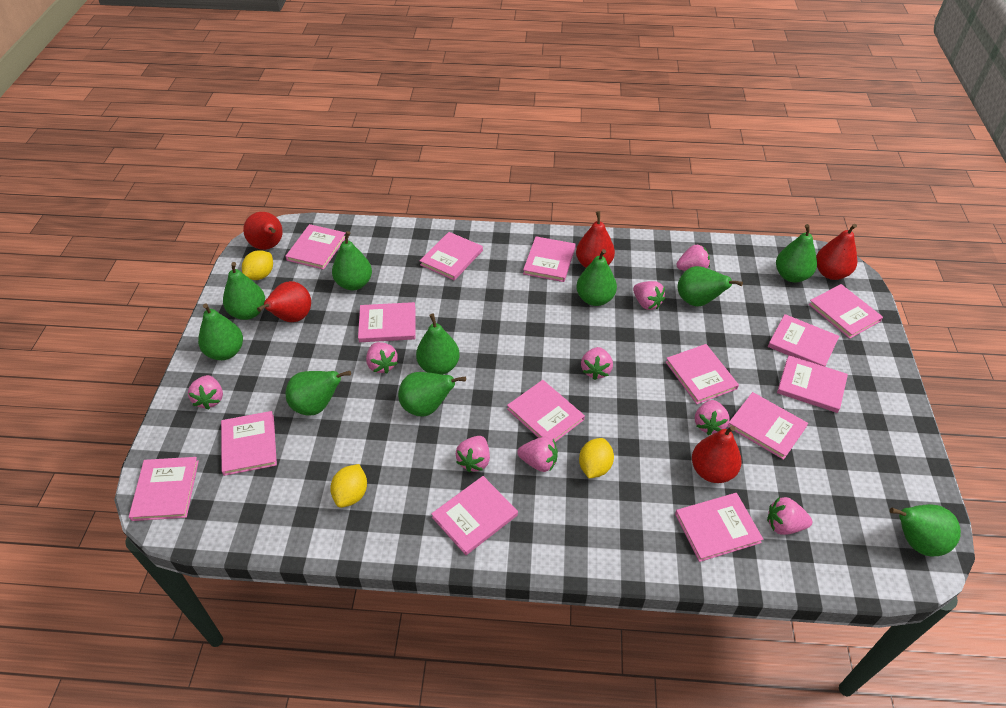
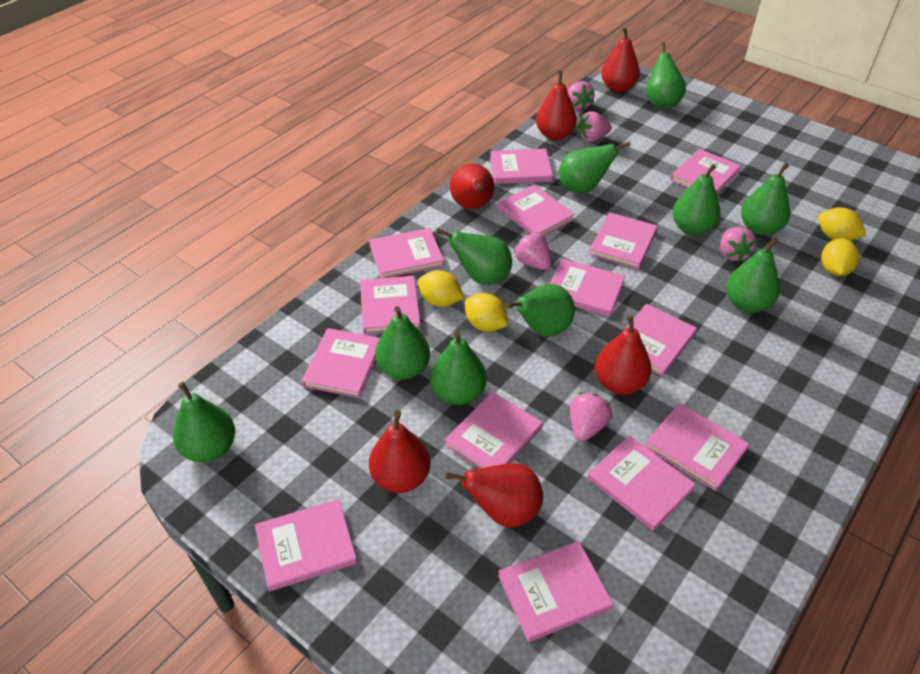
pink strawberry: 9 -> 5
red pear: 5 -> 6
yellow lemon: 3 -> 4

